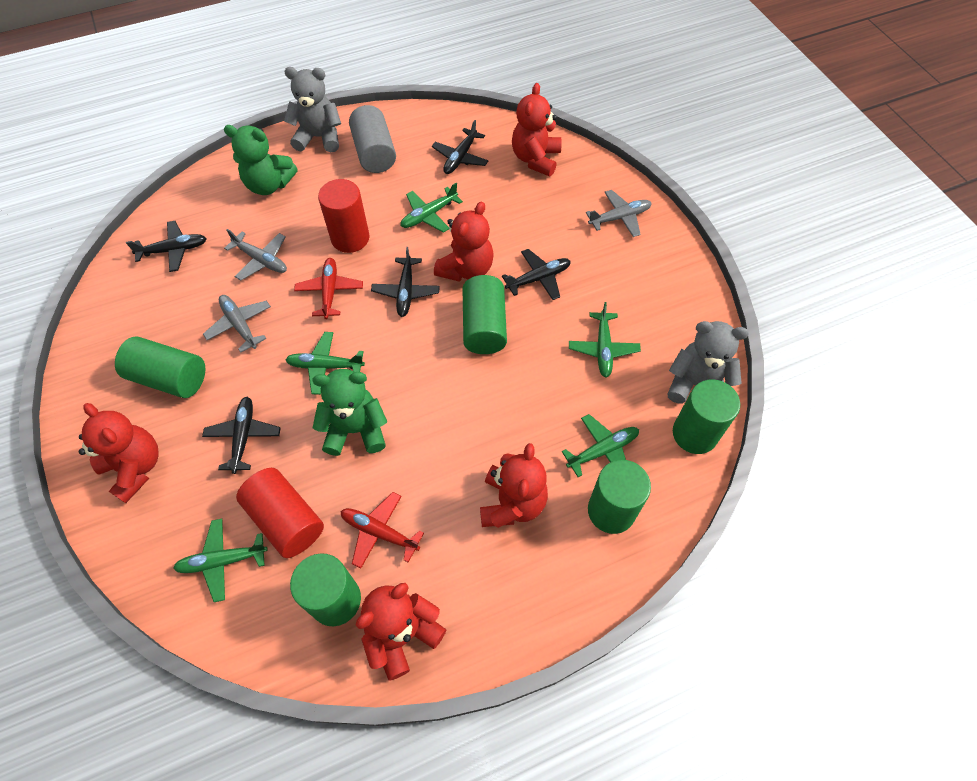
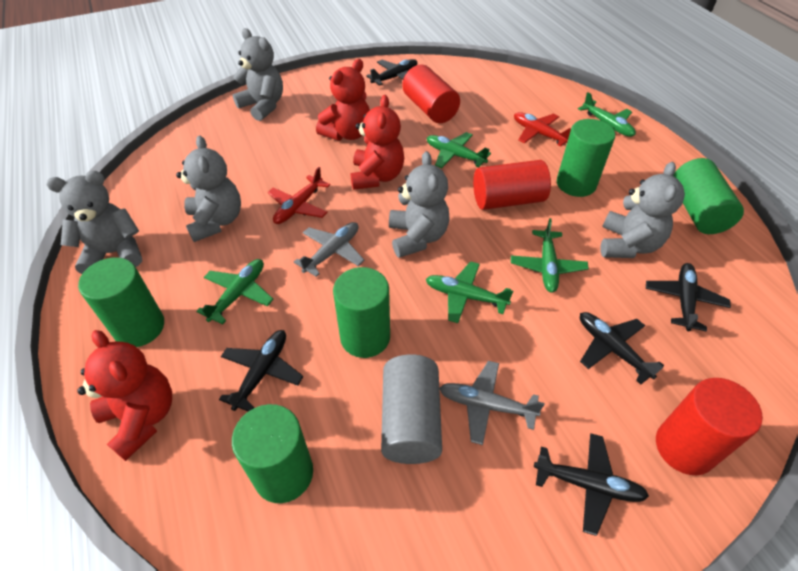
green teddy bear: 2 -> 0
grey plane: 3 -> 2
grey teddy bear: 2 -> 5
red cylinder: 2 -> 3
red teddy bear: 5 -> 3

